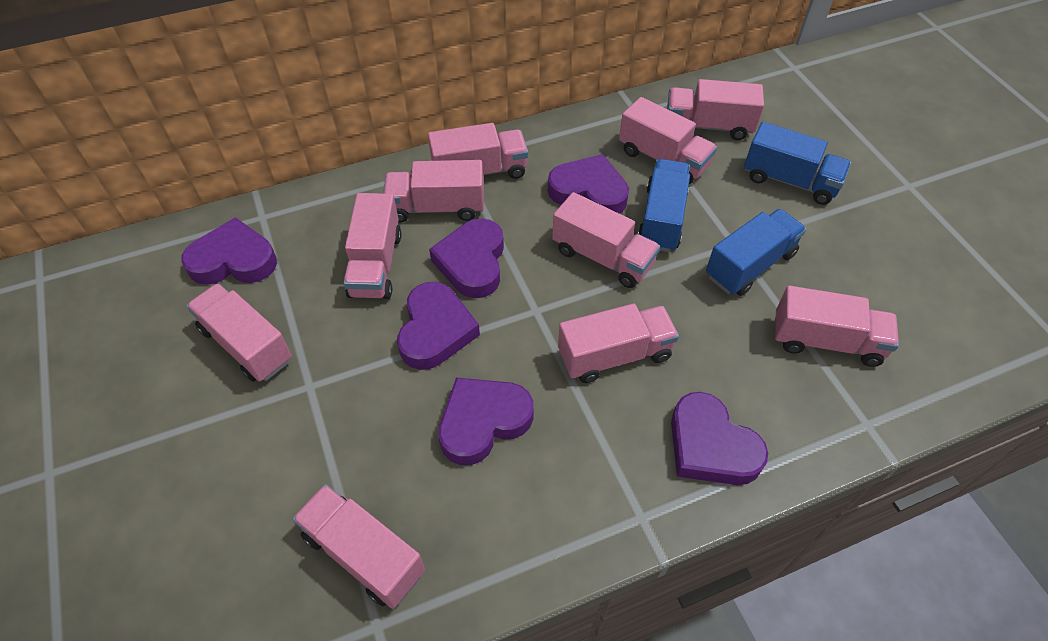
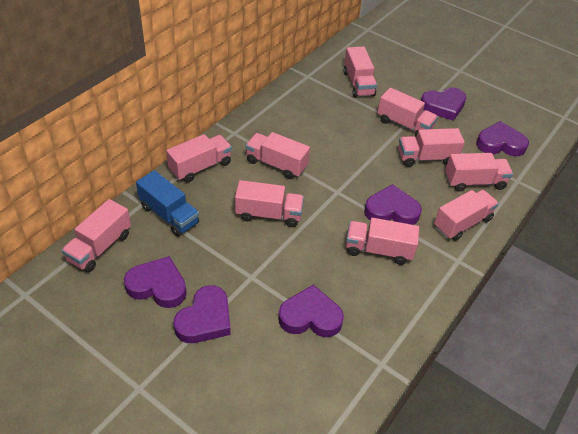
blue truck: 3 -> 1

